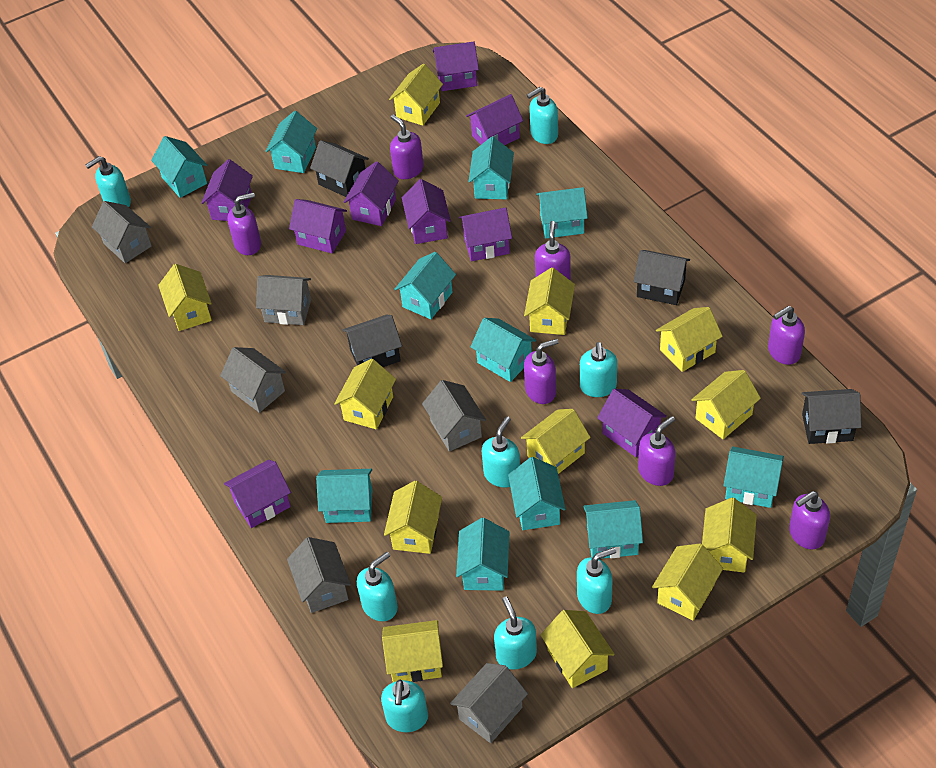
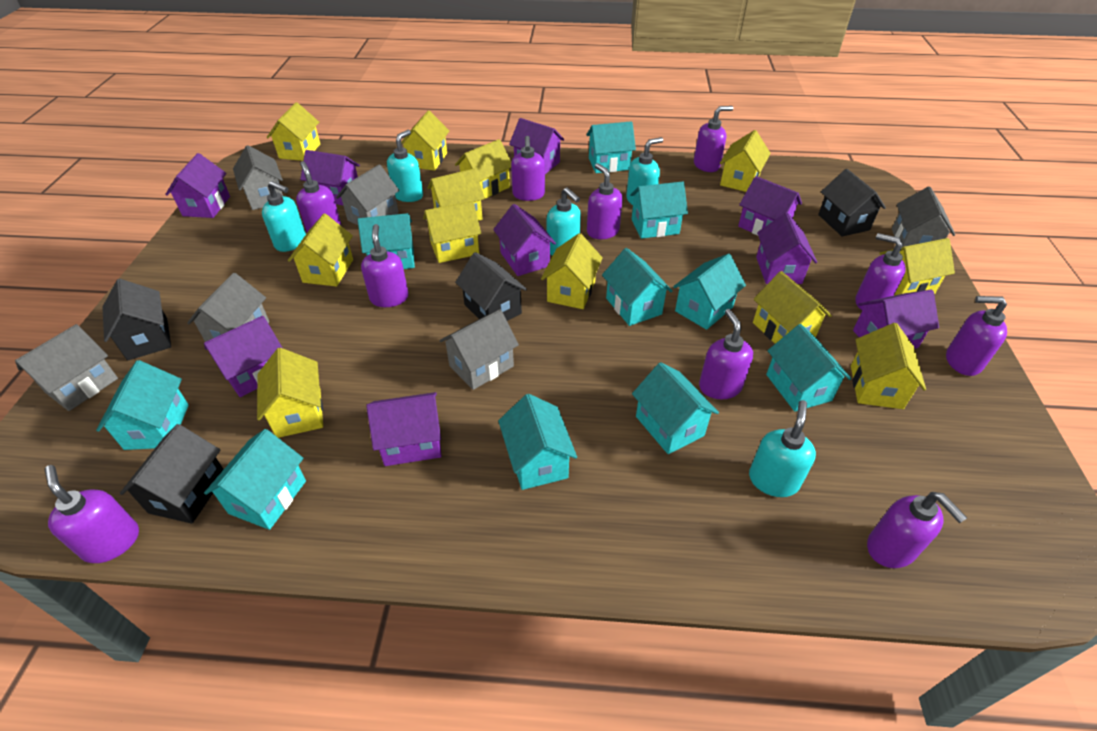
purple soap dispenser: 7 -> 10
turquoise house: 11 -> 10
turquoise soap dispenser: 8 -> 5

